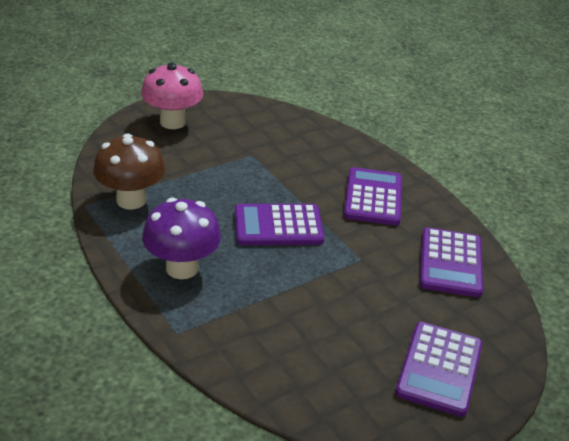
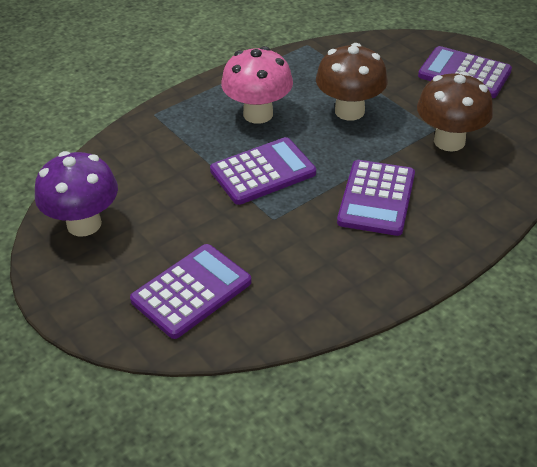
brown mushroom: 1 -> 2

